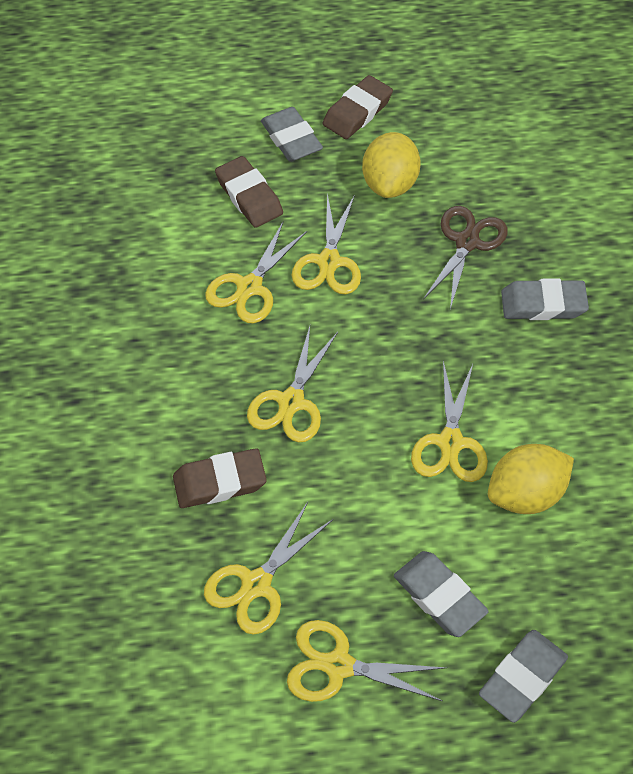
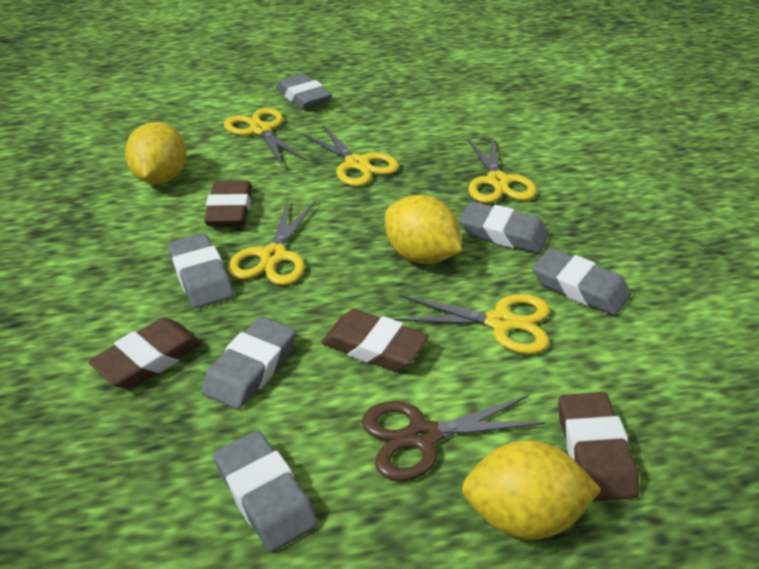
brown eraser: 3 -> 4
grey eraser: 4 -> 6
yellow lemon: 2 -> 3
yellow scissors: 6 -> 5

